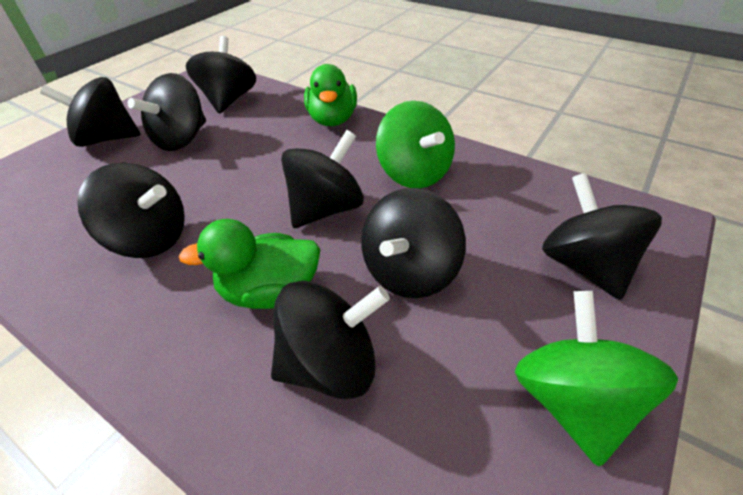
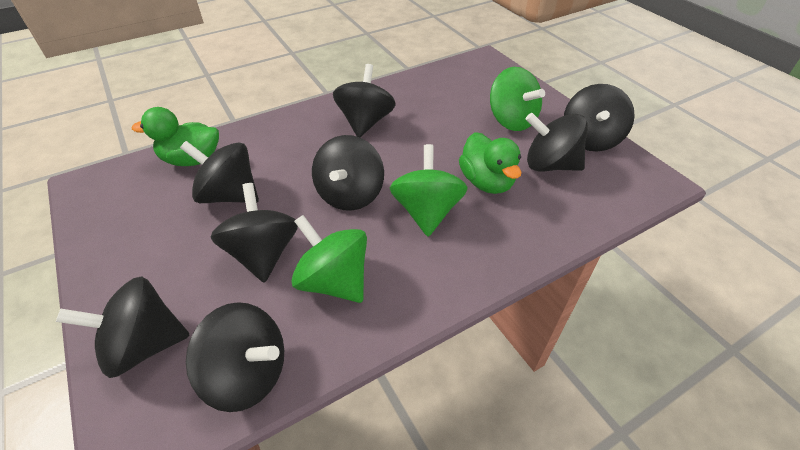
green spinning top: 2 -> 3

